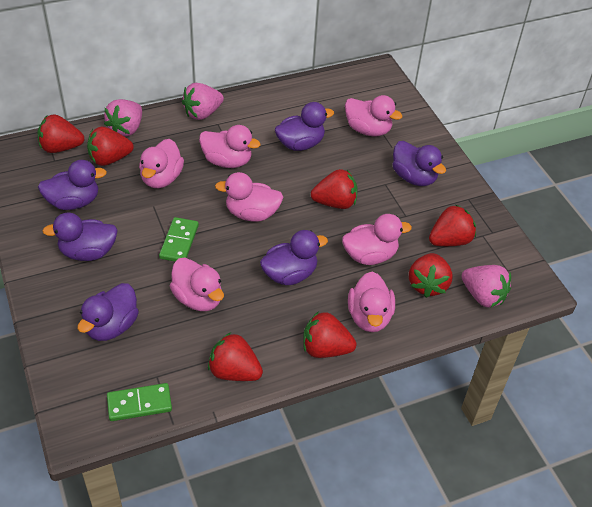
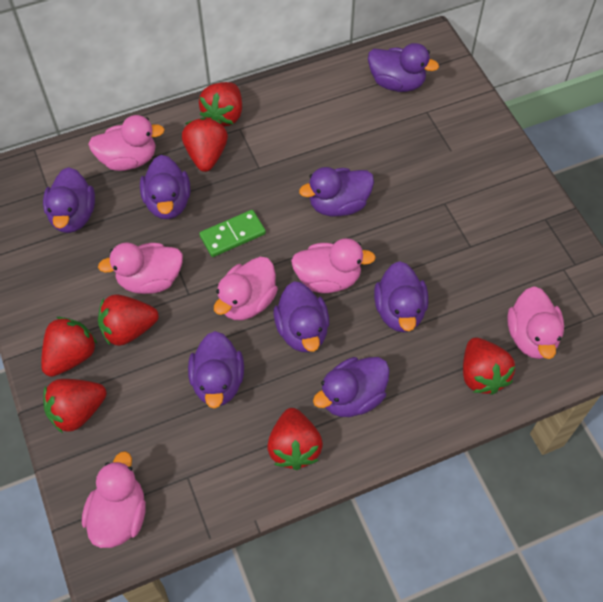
green domino: 2 -> 1
pink duck: 7 -> 6
pink strawberry: 3 -> 0
purple duck: 6 -> 8

